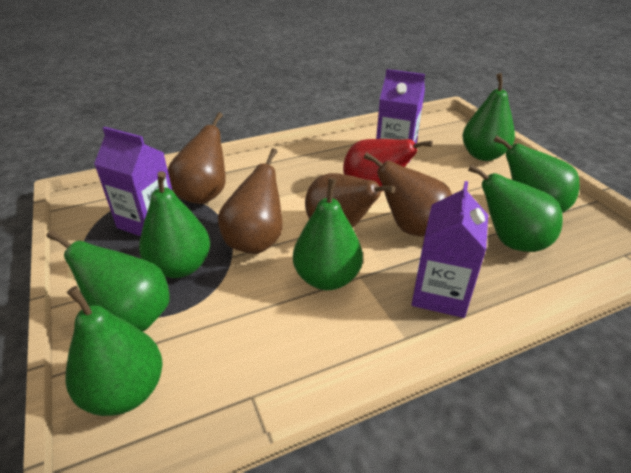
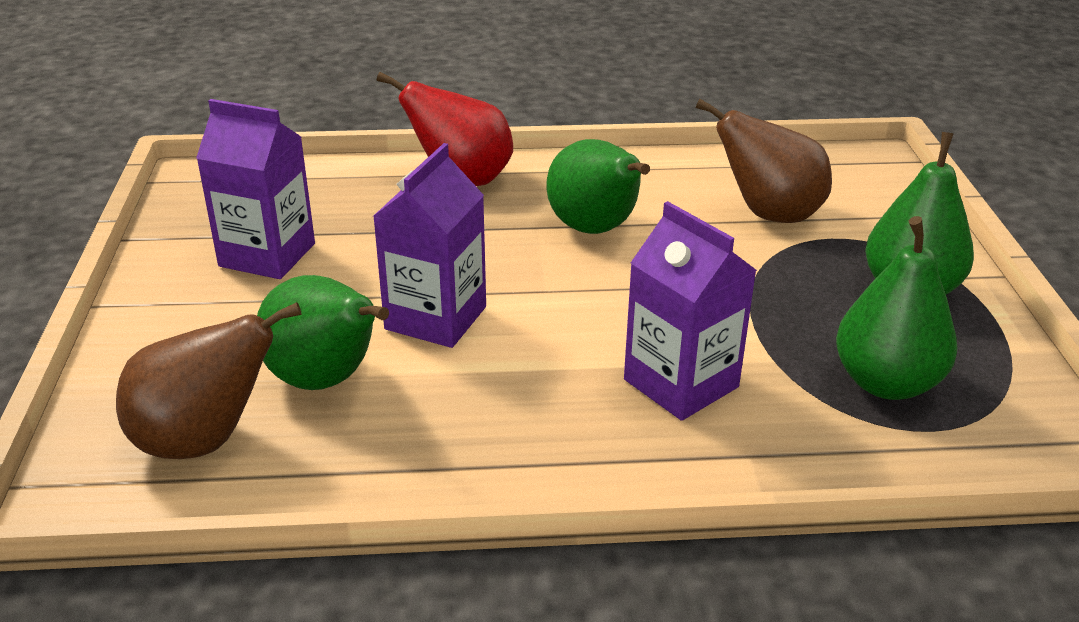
brown pear: 4 -> 2
green pear: 7 -> 4

